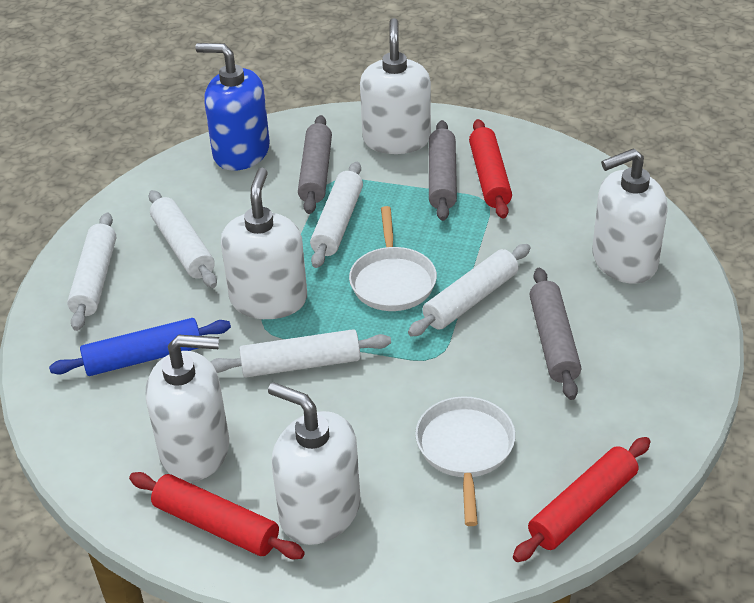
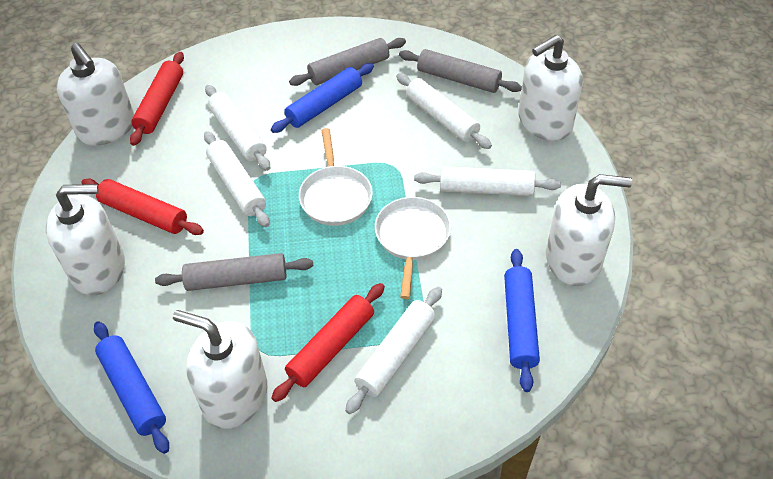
blue rolling pin: 1 -> 3
blue soap dispenser: 1 -> 0

